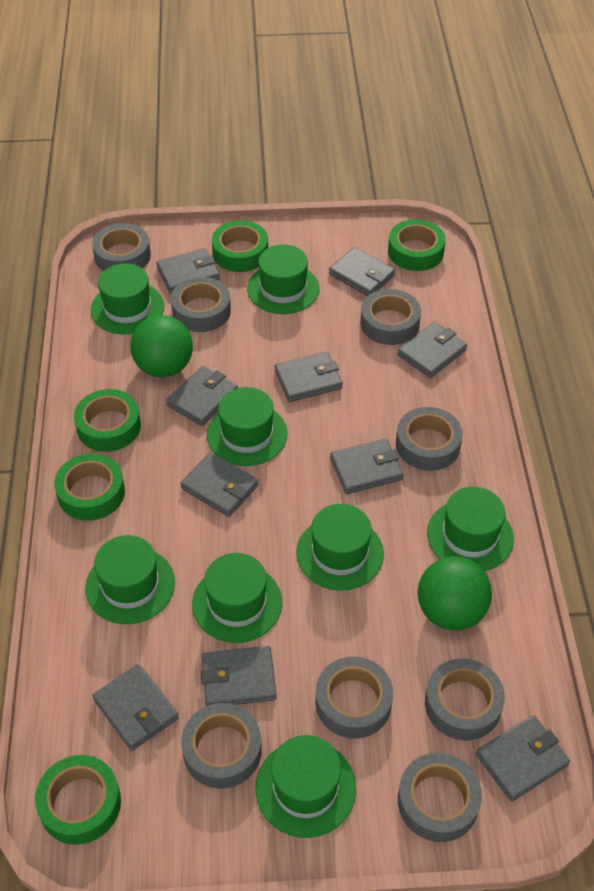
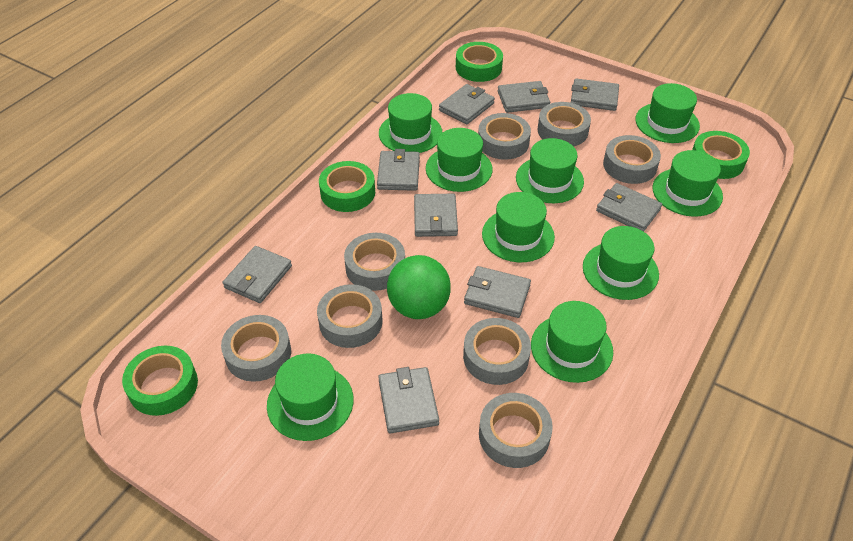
green ball: 2 -> 1
green hat: 8 -> 9
green tape: 5 -> 4
grey wallet: 10 -> 9

